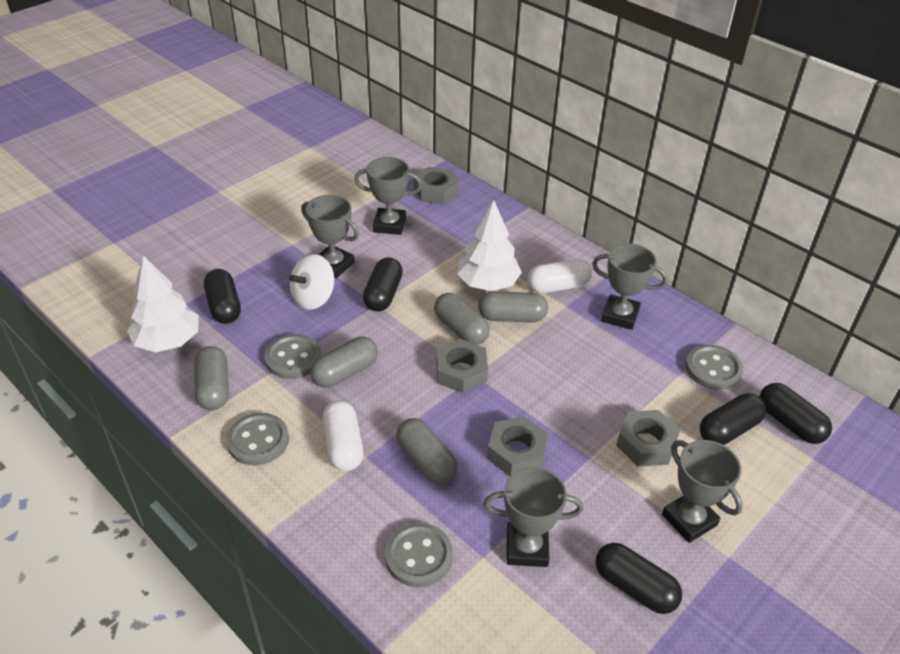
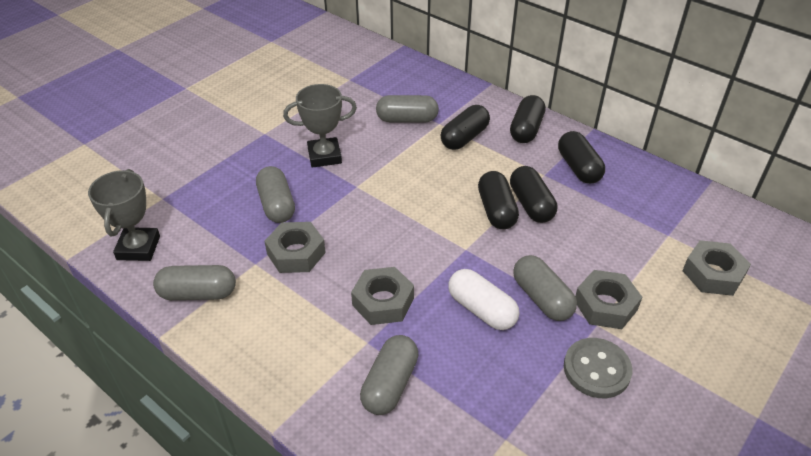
grey button: 4 -> 1
grey trophy: 5 -> 2
white capsule: 2 -> 1
white spinning top: 1 -> 0
white tree: 2 -> 0

